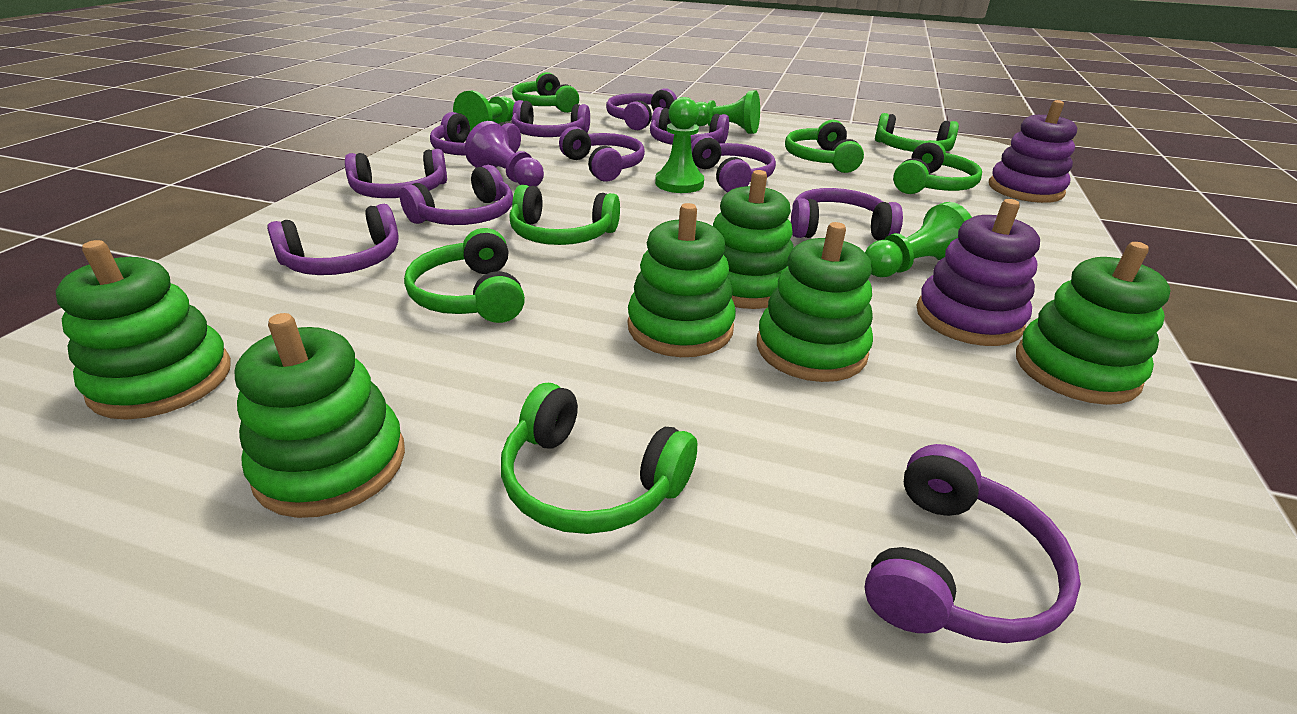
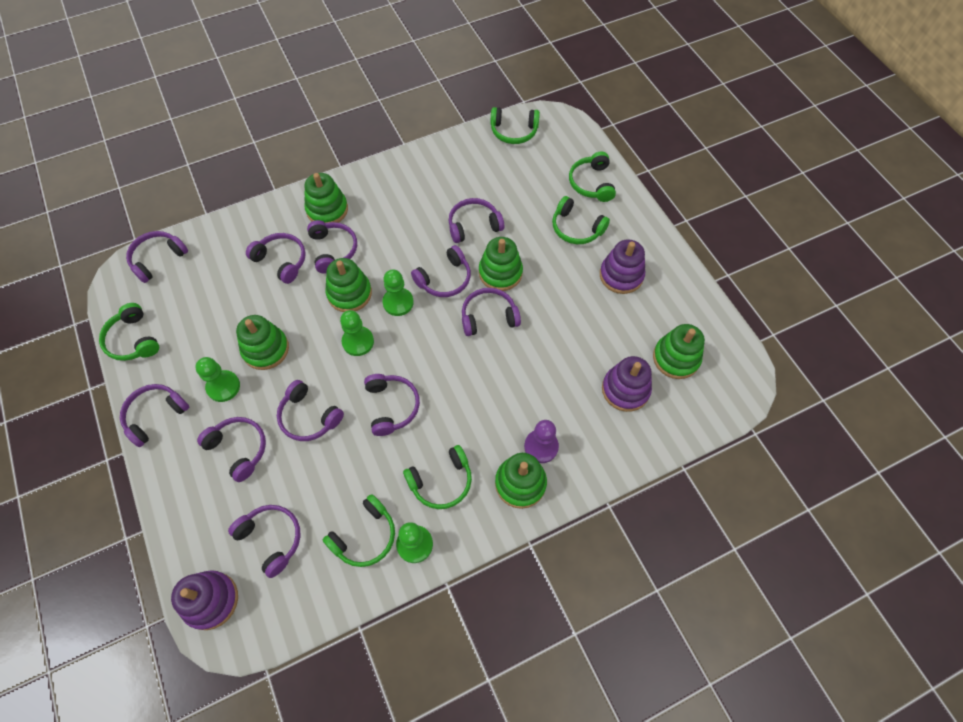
green headphones: 7 -> 6
purple stacking toy: 2 -> 3

